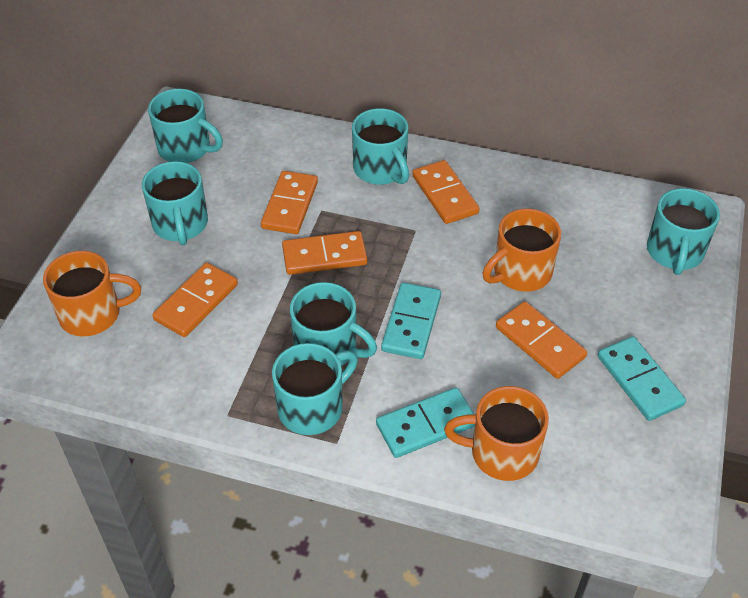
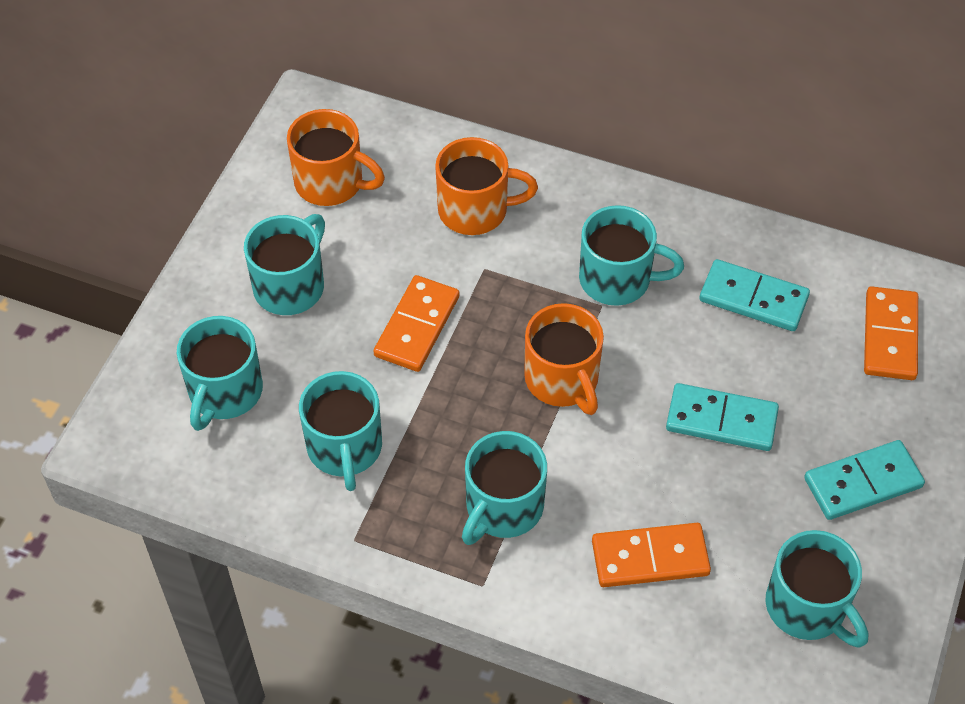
orange domino: 5 -> 3

